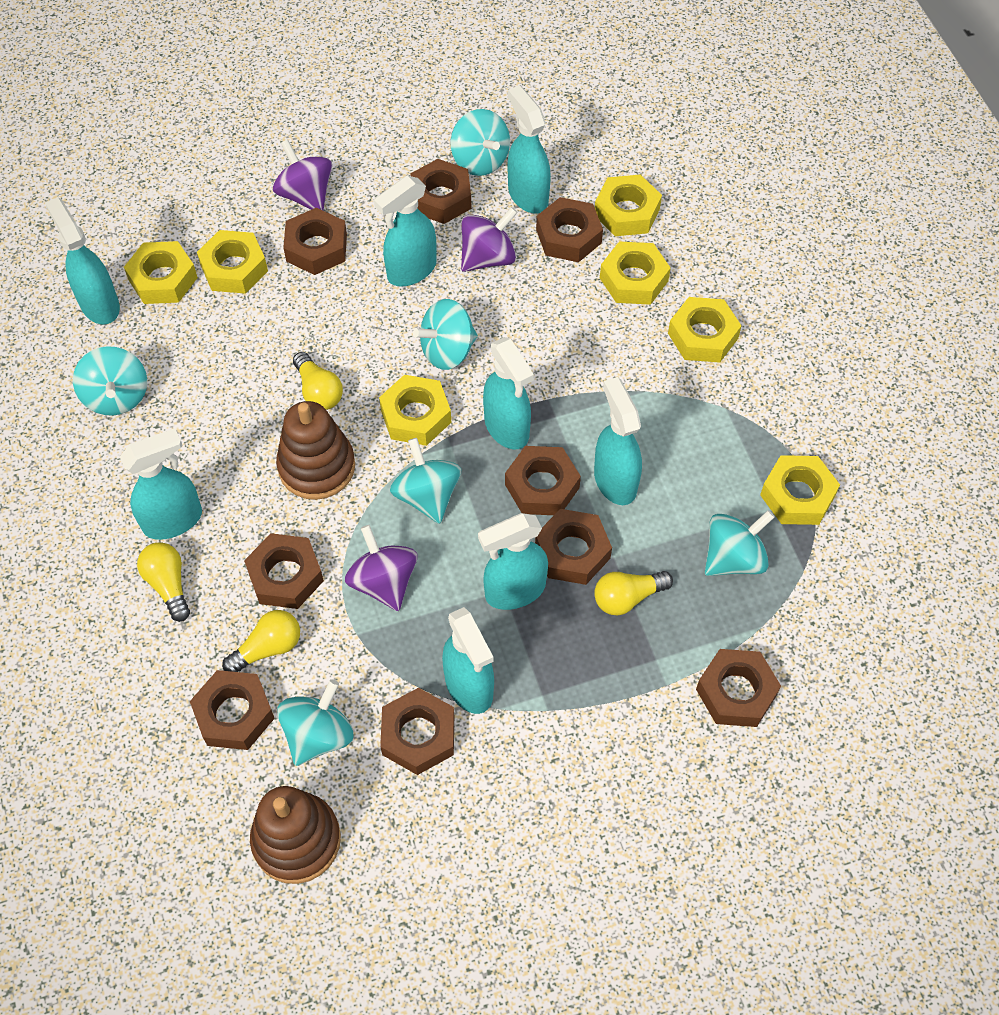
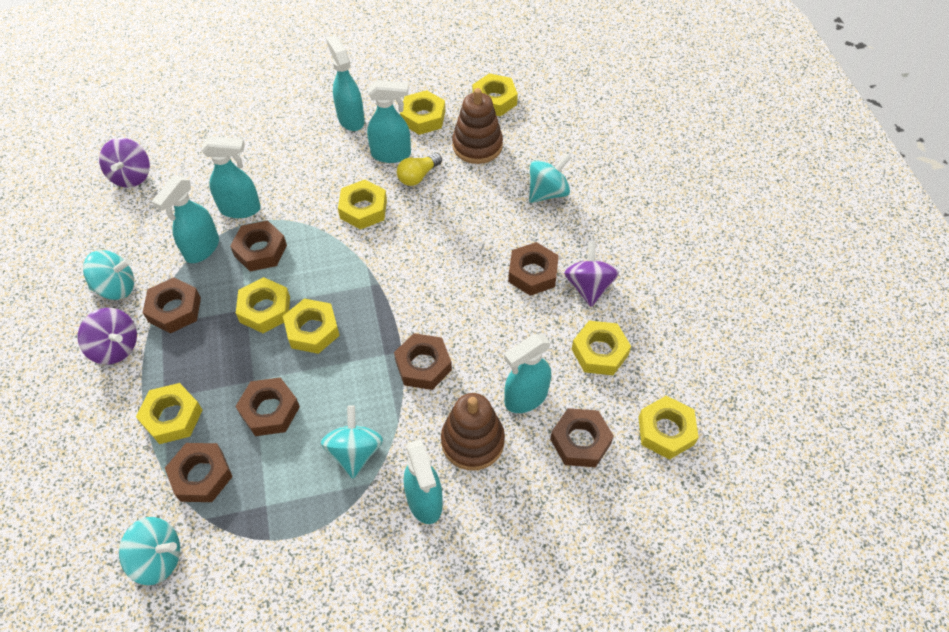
brown nut: 9 -> 7
turquoise spinning top: 6 -> 4
turquoise spray bottle: 8 -> 6
yellow light bulb: 4 -> 1
yellow nut: 7 -> 8

